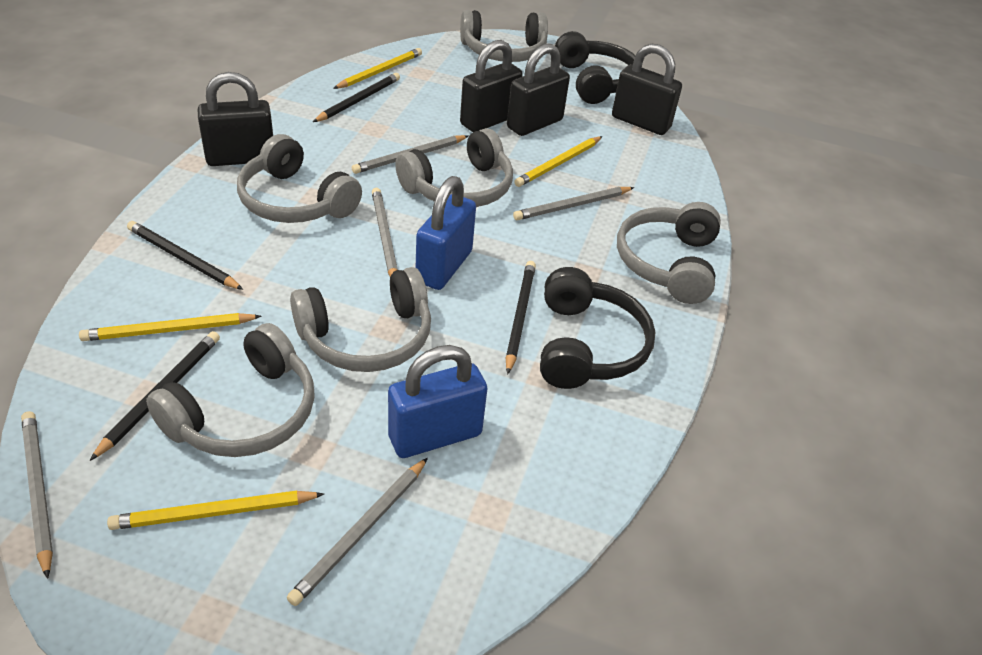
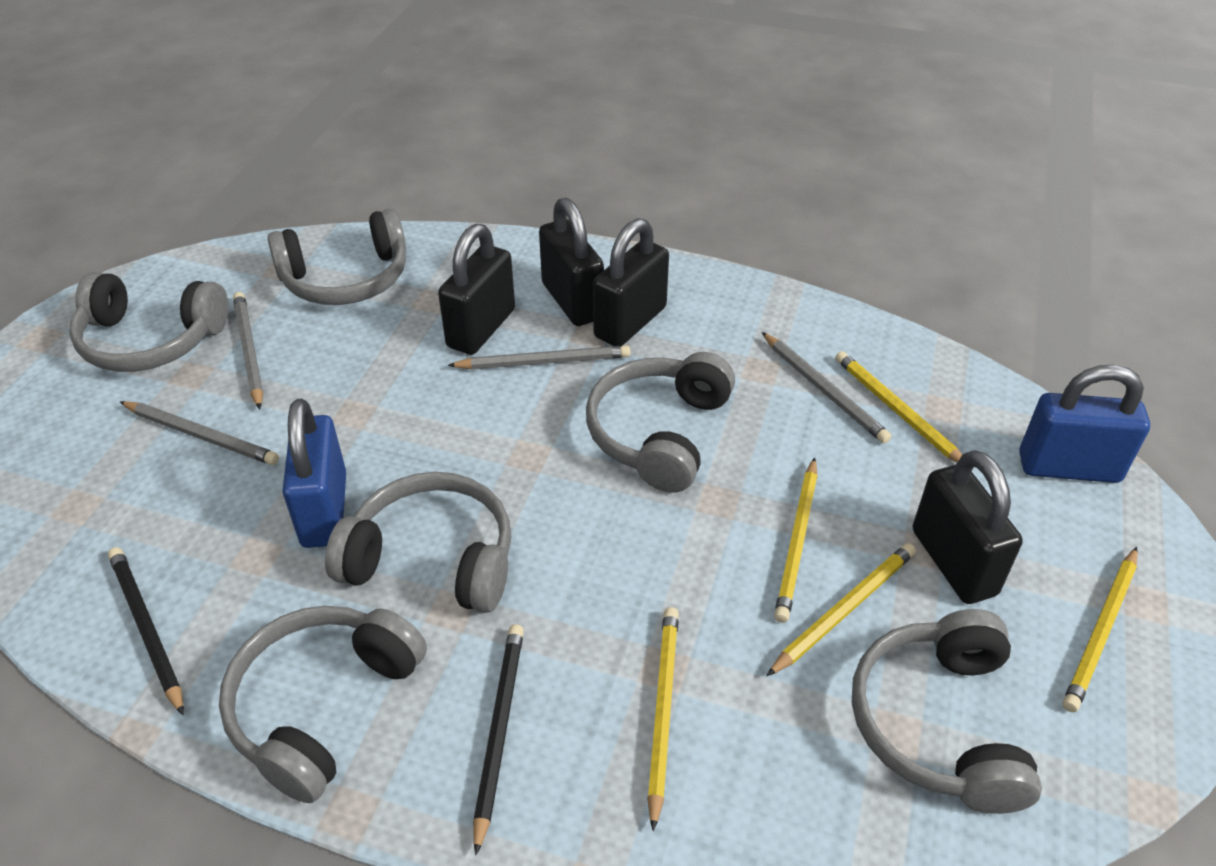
black headphones: 2 -> 0
black pencil: 4 -> 2
grey pencil: 5 -> 4
yellow pencil: 4 -> 5

